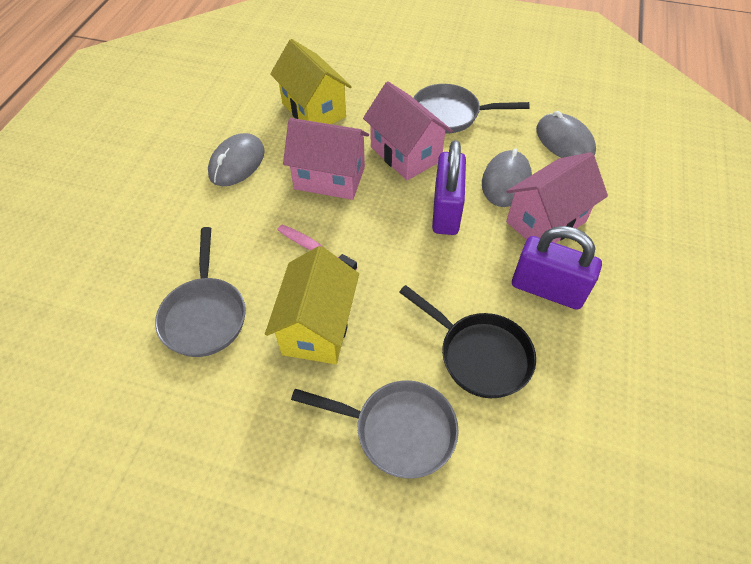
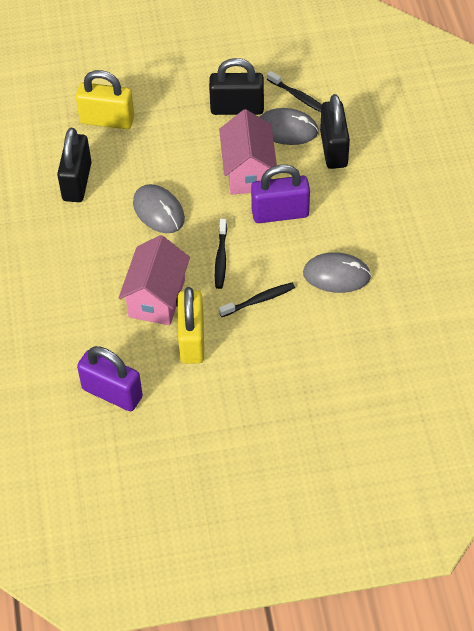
black padlock: 0 -> 3
black pan: 1 -> 0
black toothbrush: 0 -> 3
grey pan: 3 -> 0
pink house: 3 -> 2
pink toothbrush: 1 -> 0
yellow house: 2 -> 0
yellow padlock: 0 -> 2

